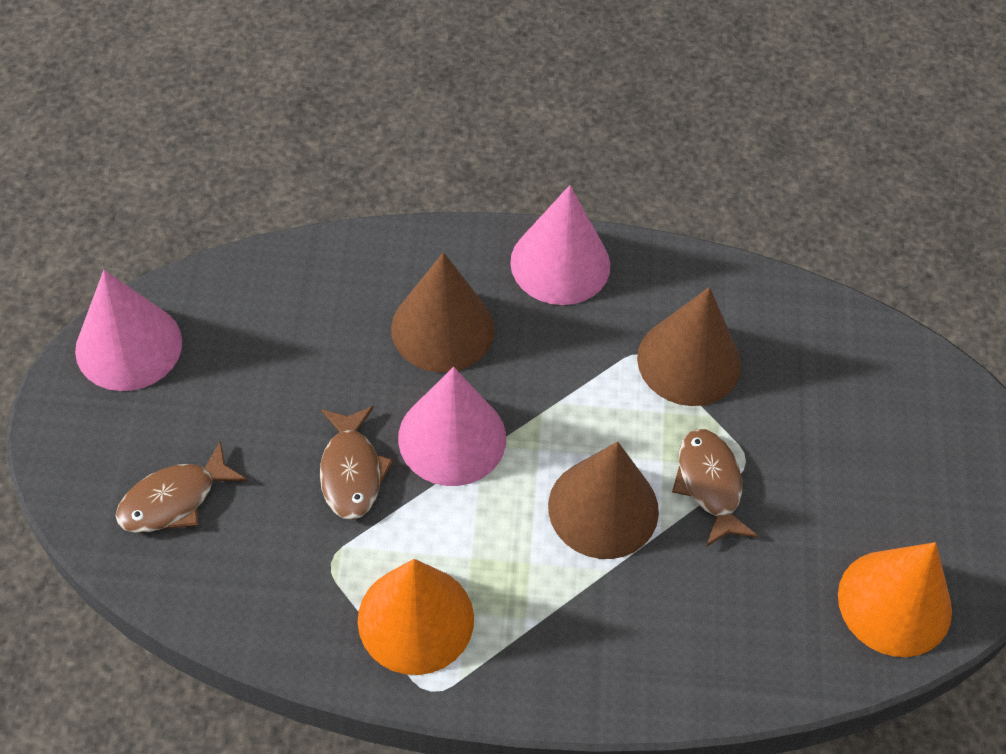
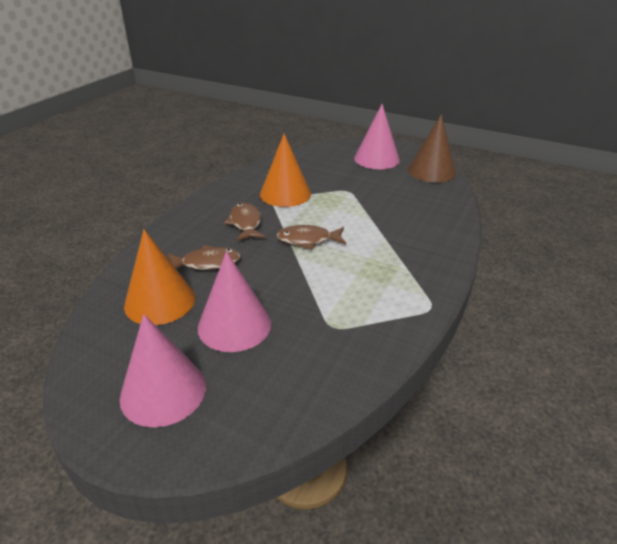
brown cone: 3 -> 1

